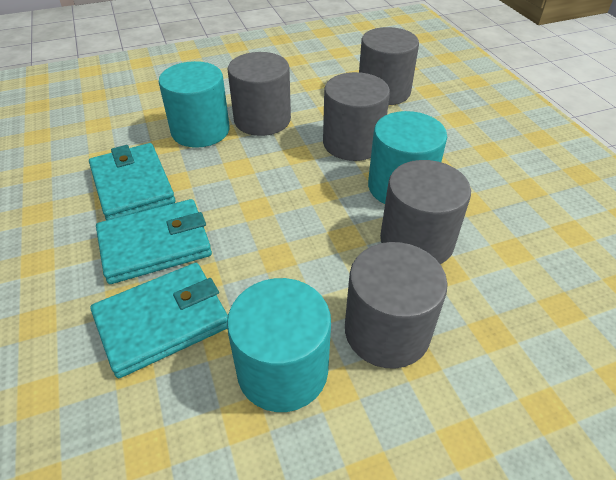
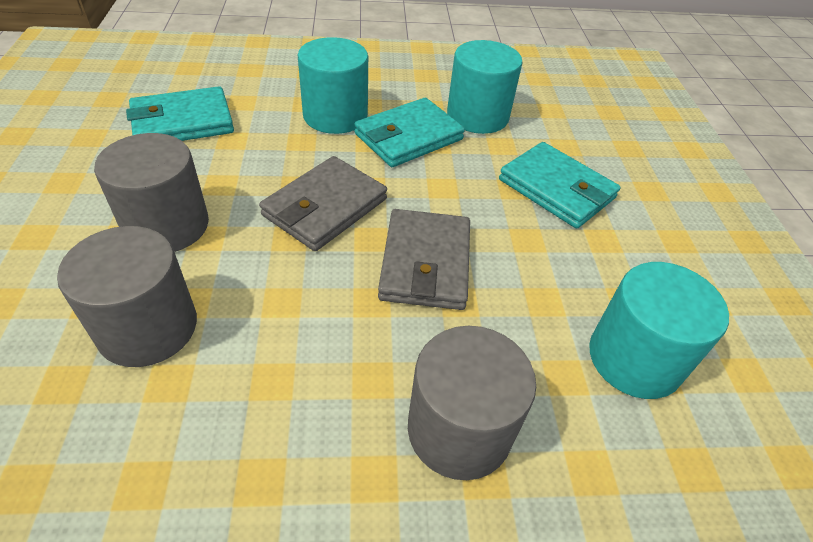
grey cylinder: 5 -> 3
grey wallet: 0 -> 2

